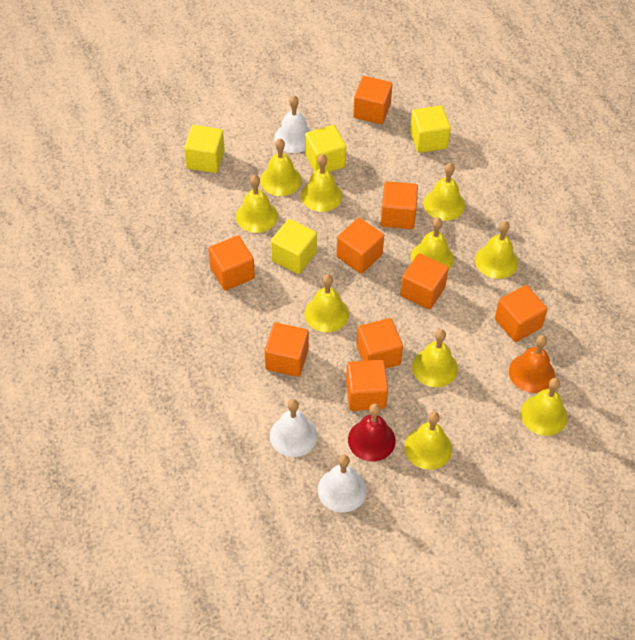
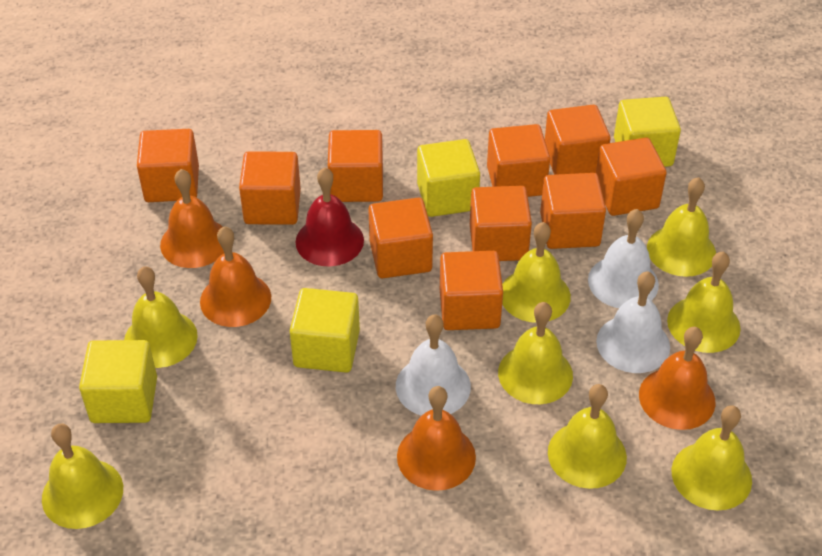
orange bell: 1 -> 4
orange cube: 9 -> 10
yellow bell: 10 -> 8

